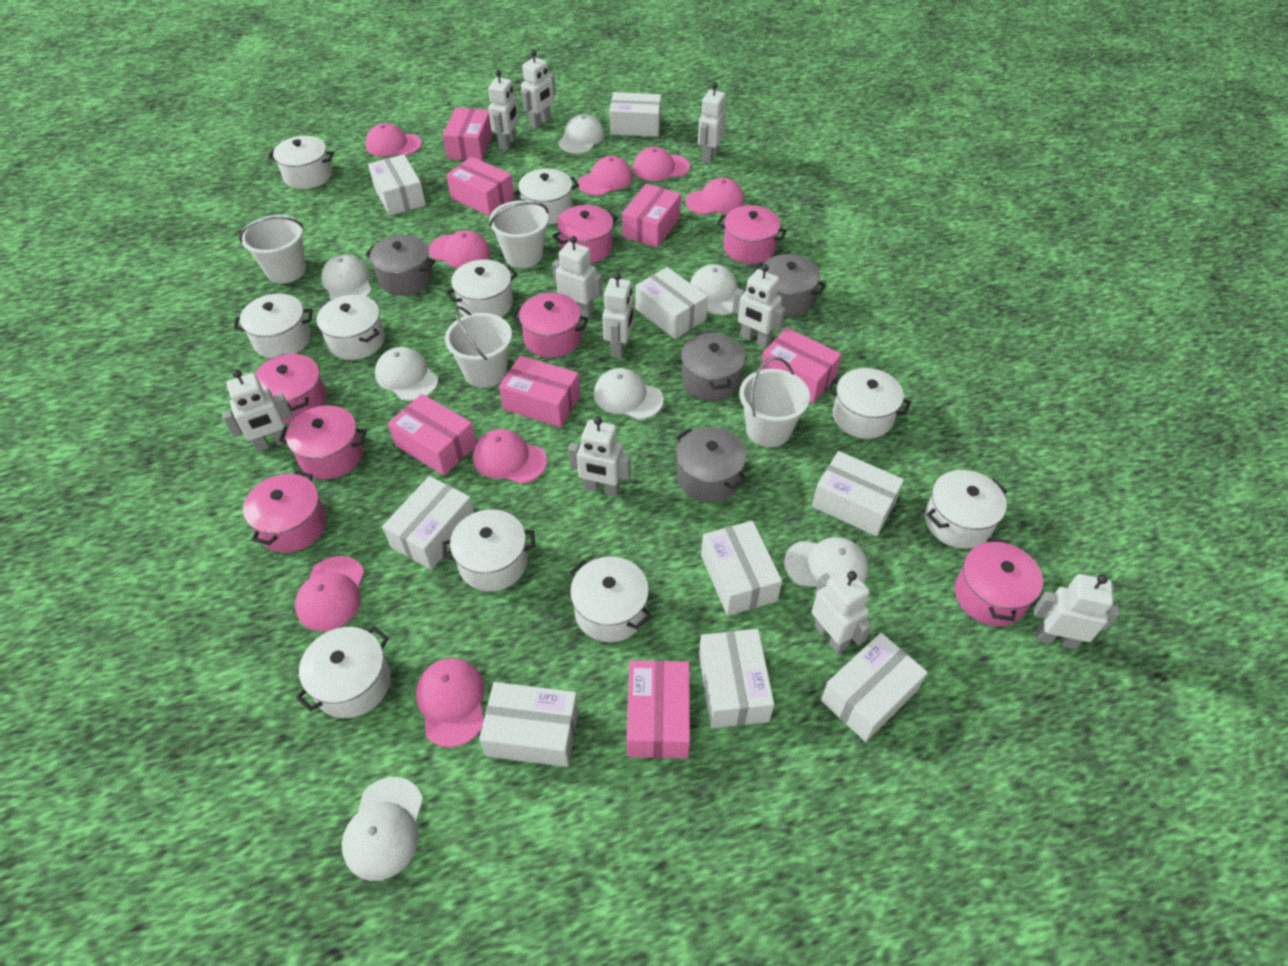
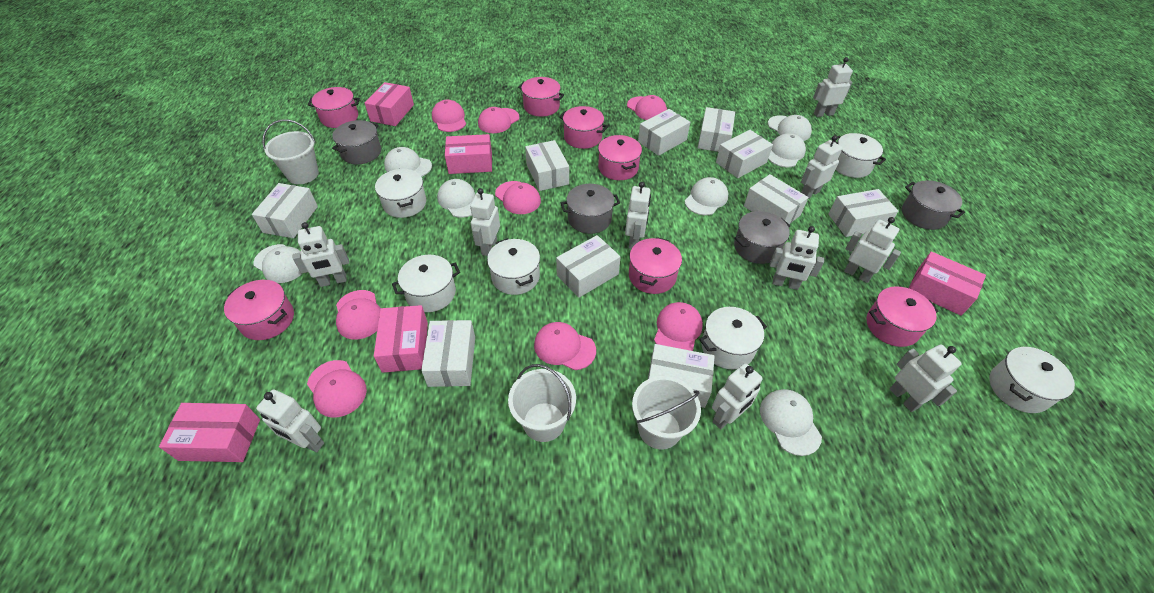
pink box: 7 -> 5
white box: 9 -> 10
white bucket: 4 -> 3
white pot: 10 -> 6

